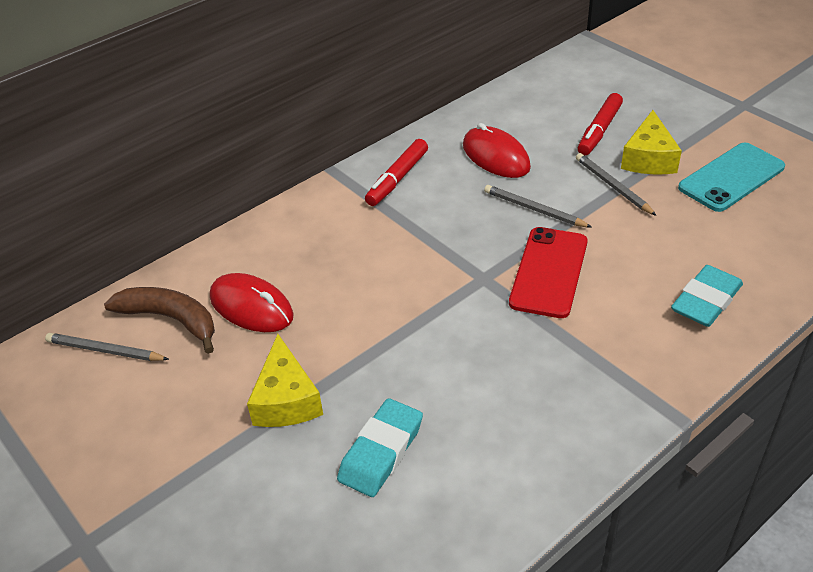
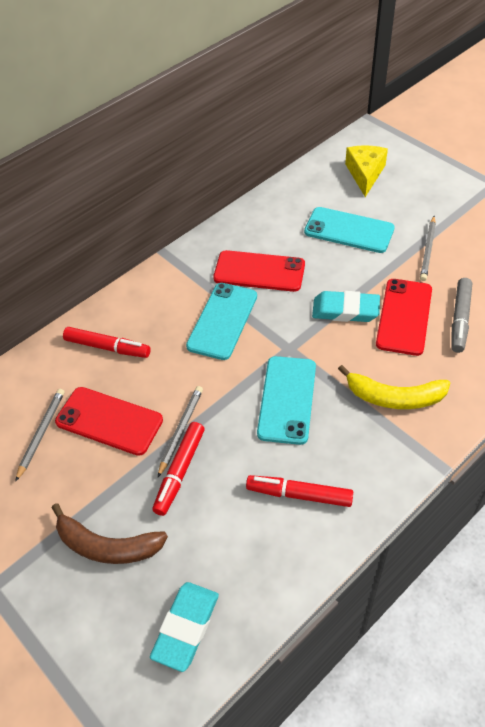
grey marker: 0 -> 1
red marker: 2 -> 3
red mouse: 2 -> 0
red phone: 1 -> 3
turquoise phone: 1 -> 3
yellow banana: 0 -> 1
yellow cheese: 2 -> 1

